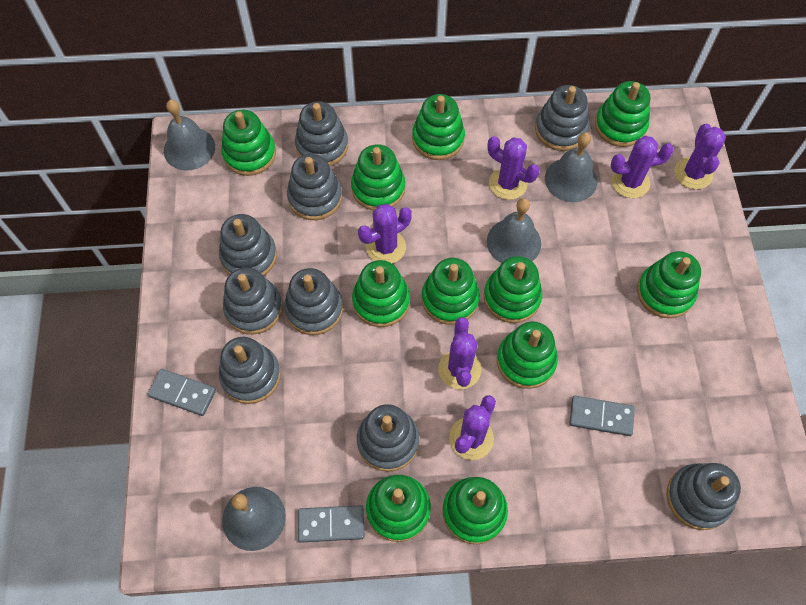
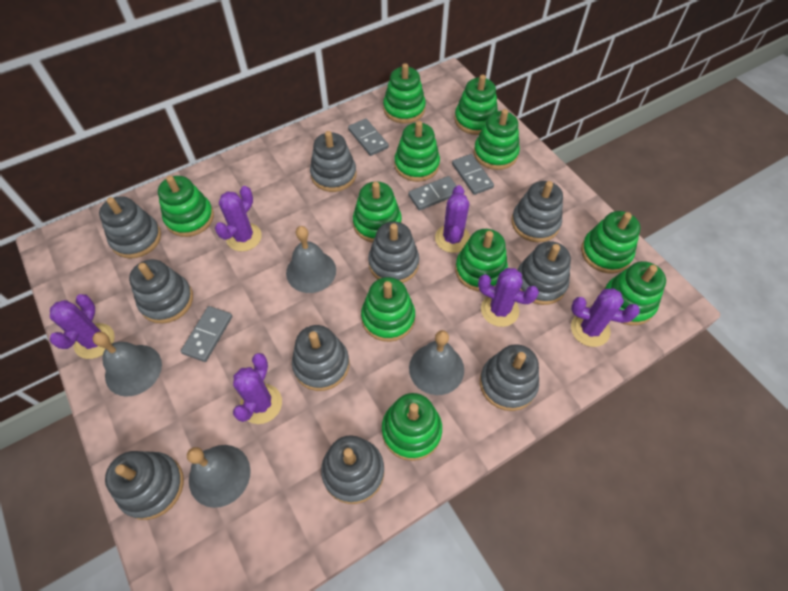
grey domino: 3 -> 4
grey stacking toy: 9 -> 10

